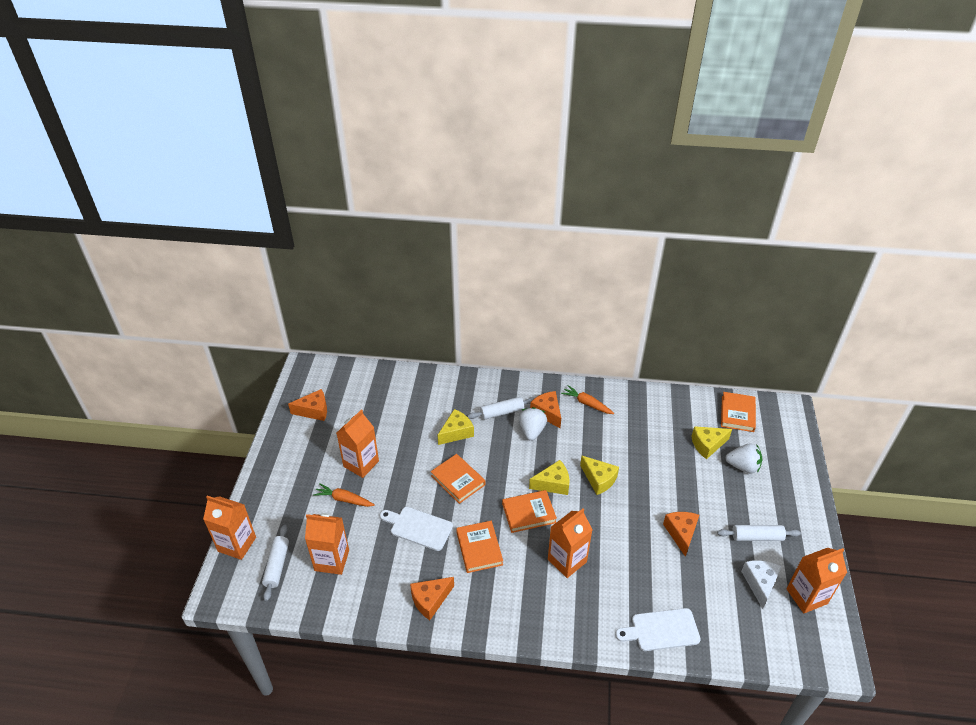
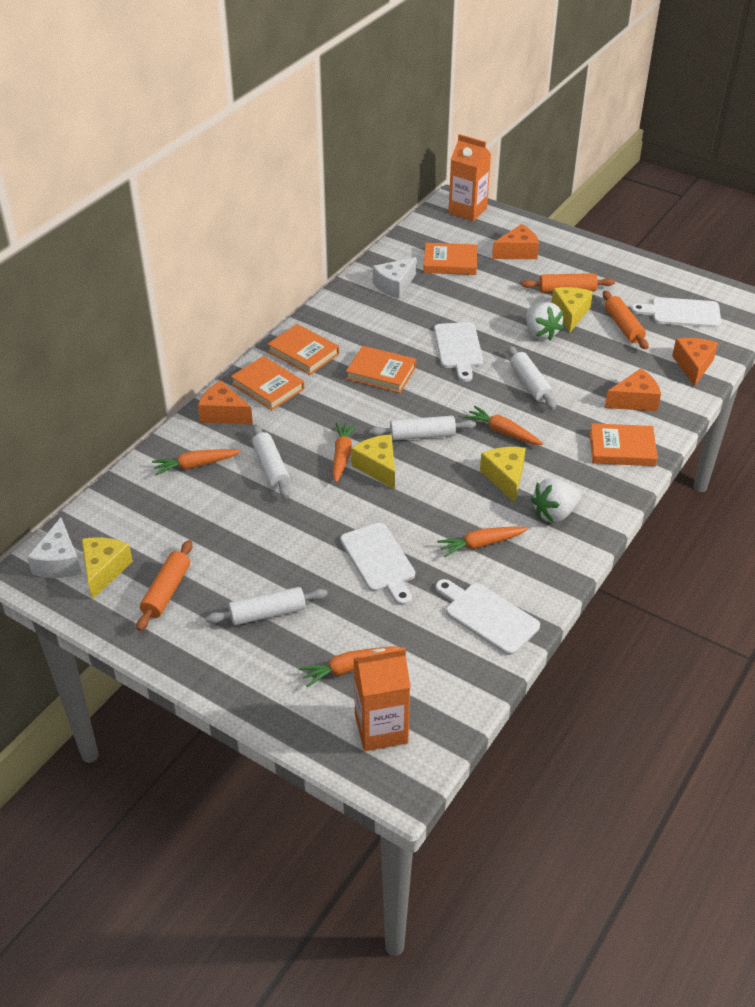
orange book: 4 -> 5
orange carrot: 2 -> 5
orange carton: 5 -> 2
orange rolling pin: 0 -> 3
white cheese: 1 -> 2
white cutting board: 2 -> 4
white rolling pin: 3 -> 4

